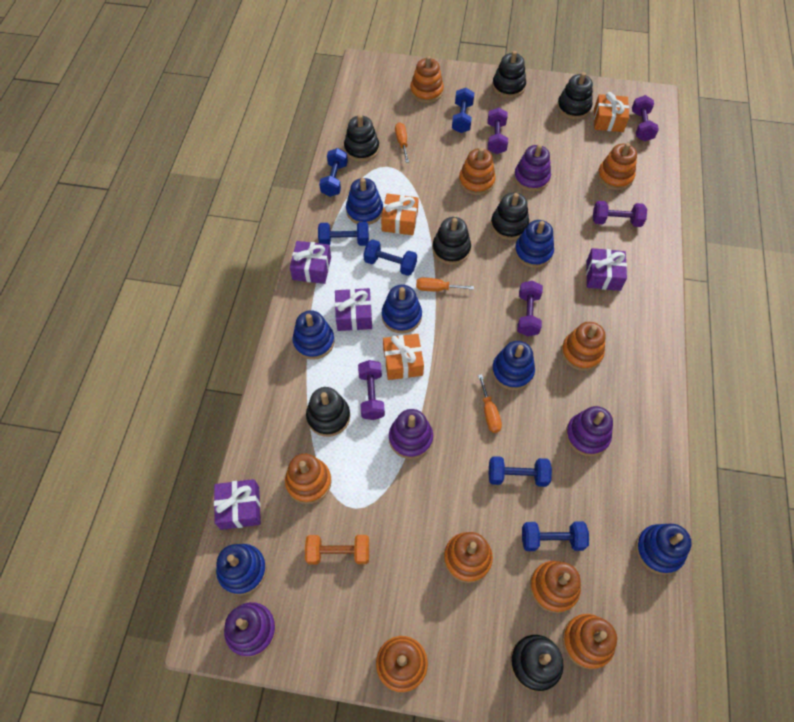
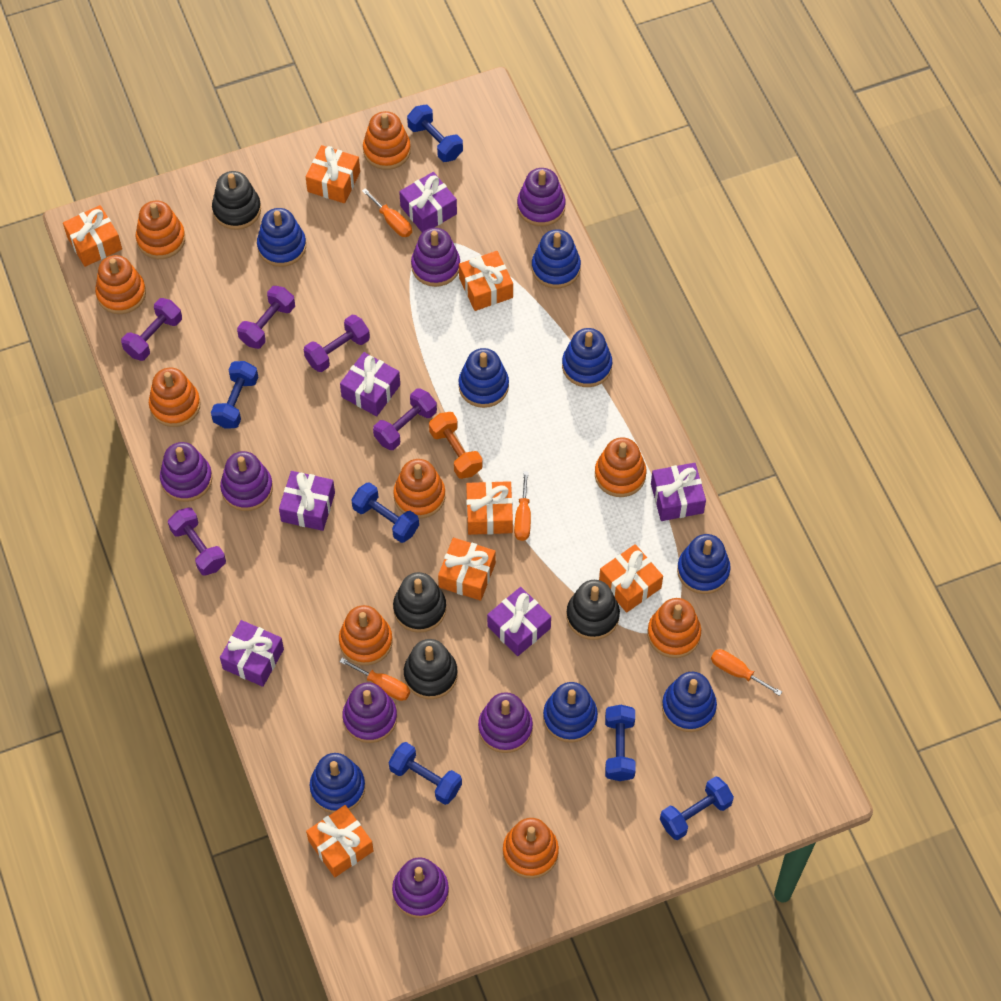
black stacking toy: 7 -> 4
blue stacking toy: 7 -> 8
orange gift: 3 -> 7
orange screwdriver: 3 -> 4
purple gift: 4 -> 6
purple stacking toy: 4 -> 7

